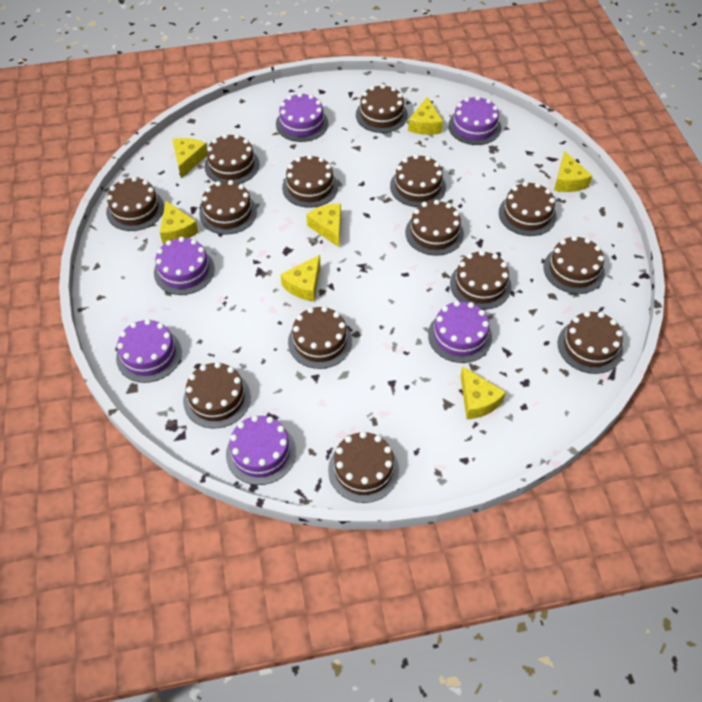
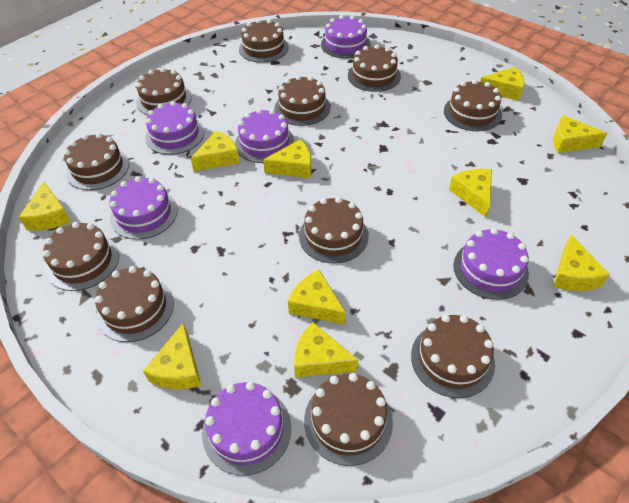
brown cake: 14 -> 11
yellow cheese: 7 -> 10

